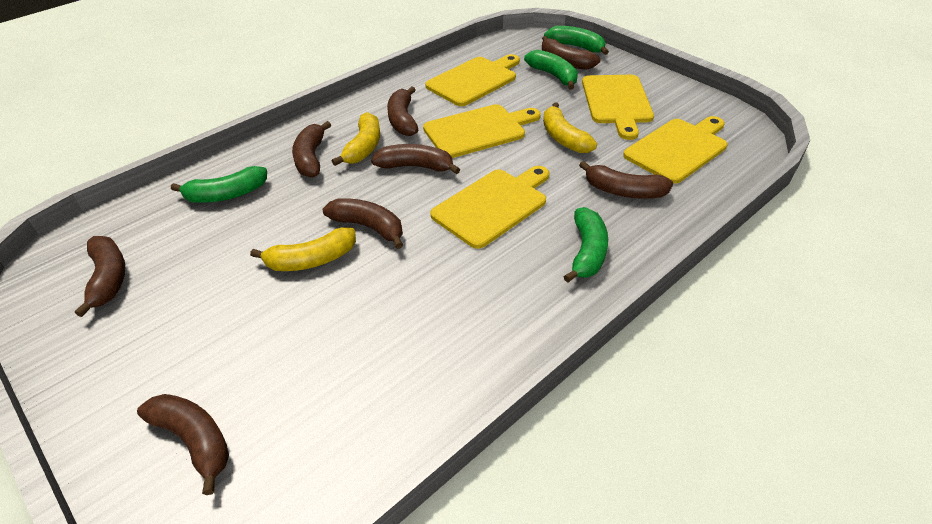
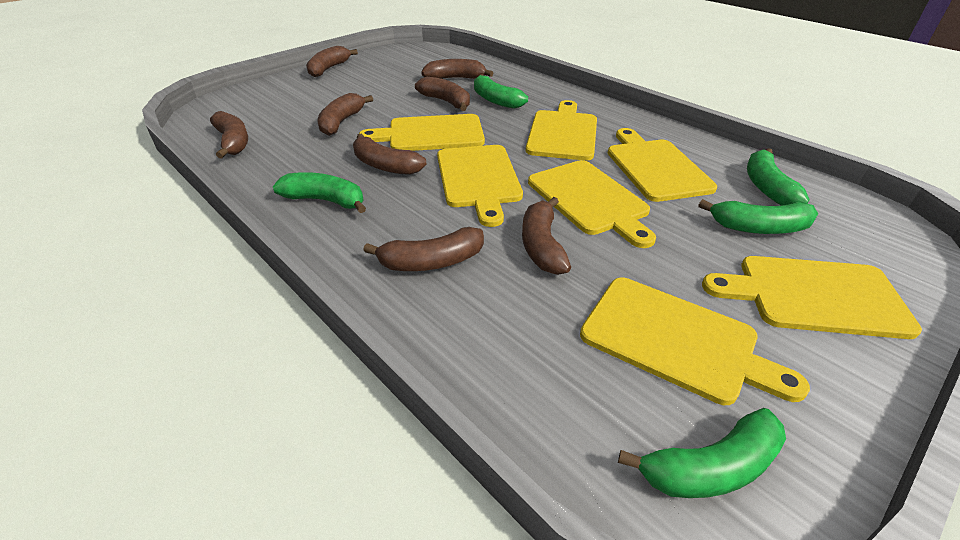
green banana: 4 -> 5
yellow banana: 3 -> 0
yellow cutting board: 5 -> 7

